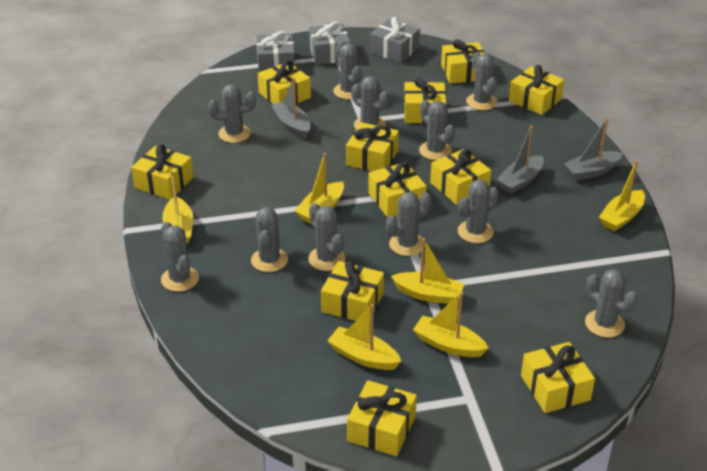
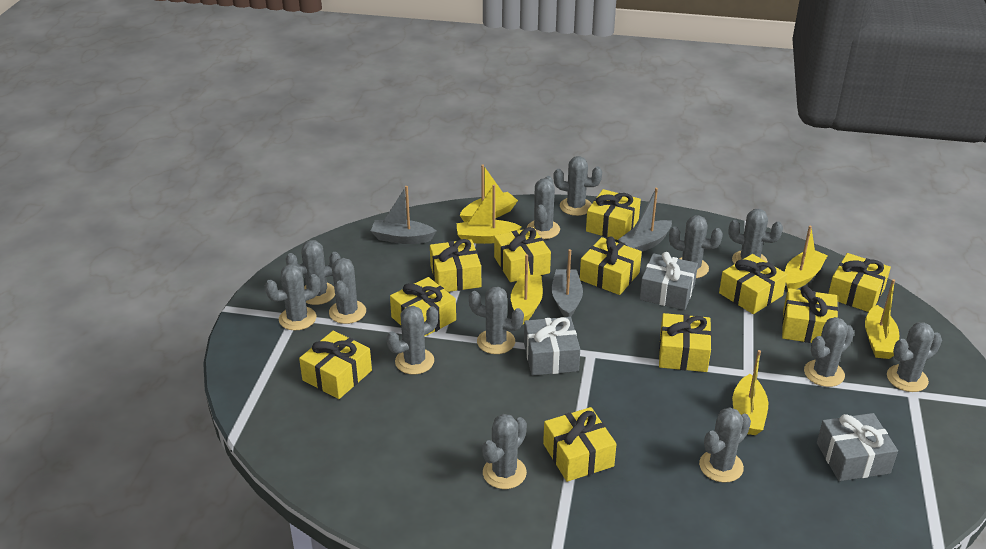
grey cactus: 11 -> 13

